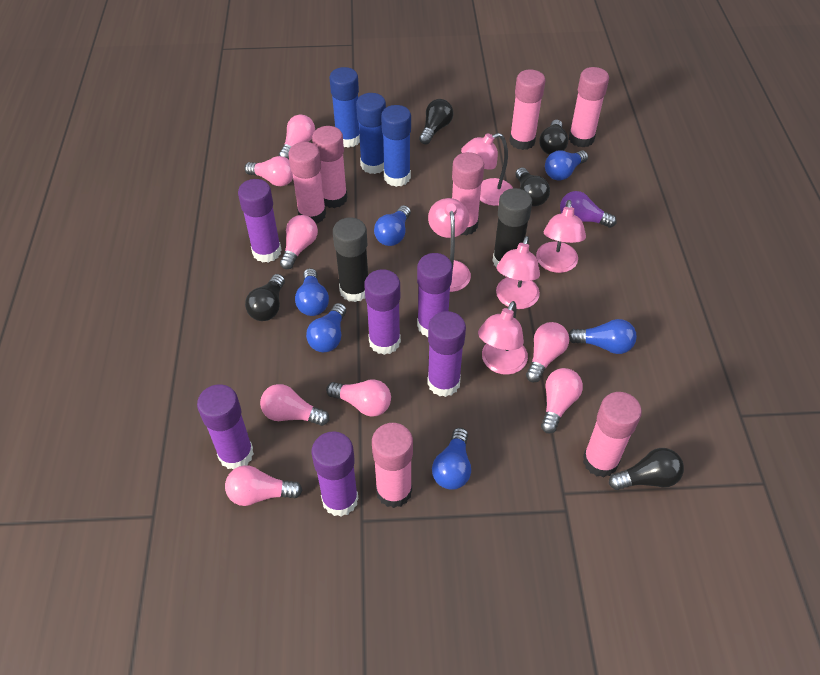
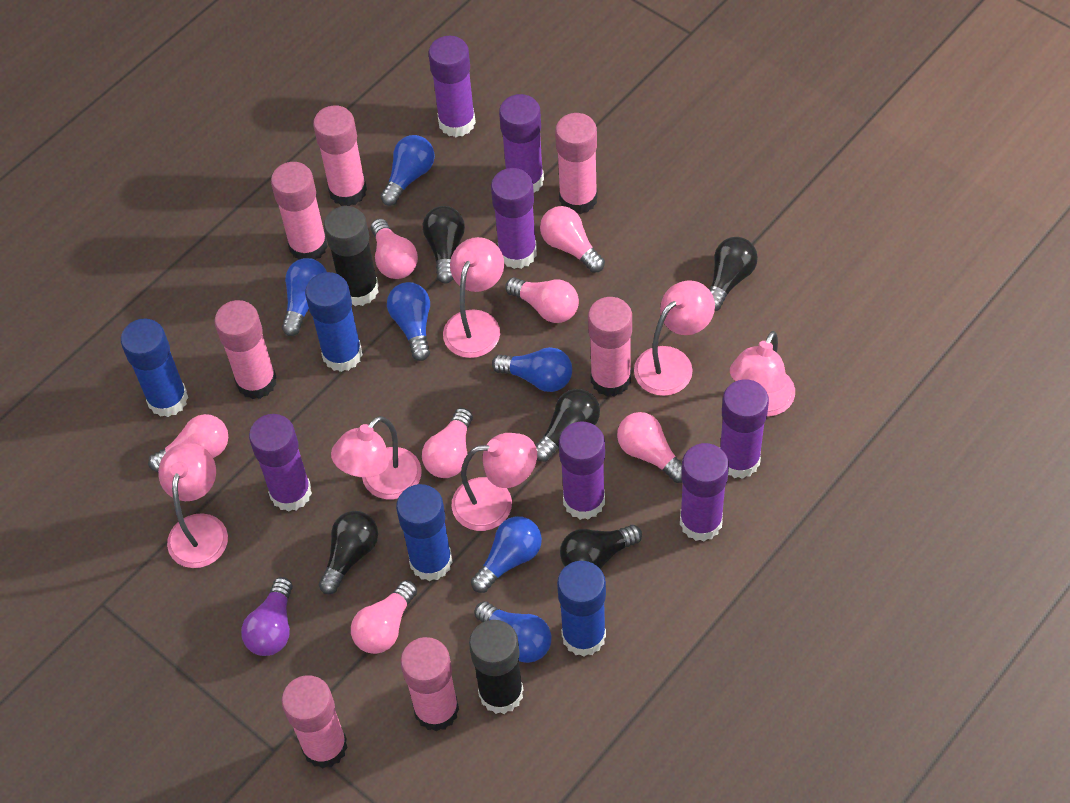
blue glue stick: 3 -> 4
pink lamp: 5 -> 6
pink light bulb: 8 -> 7
purple glue stick: 6 -> 7

